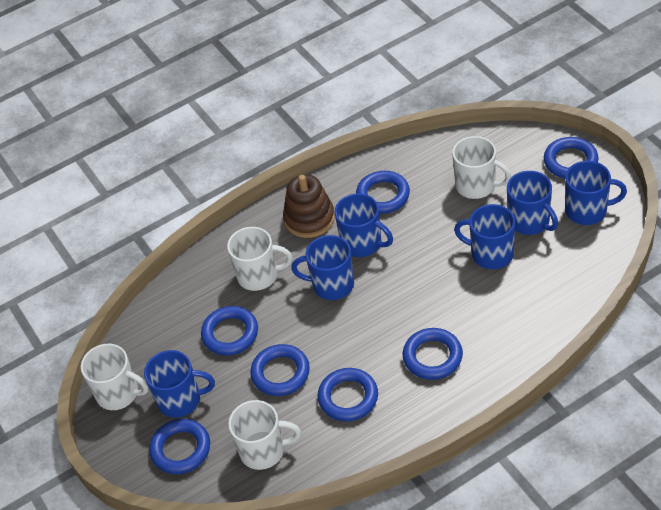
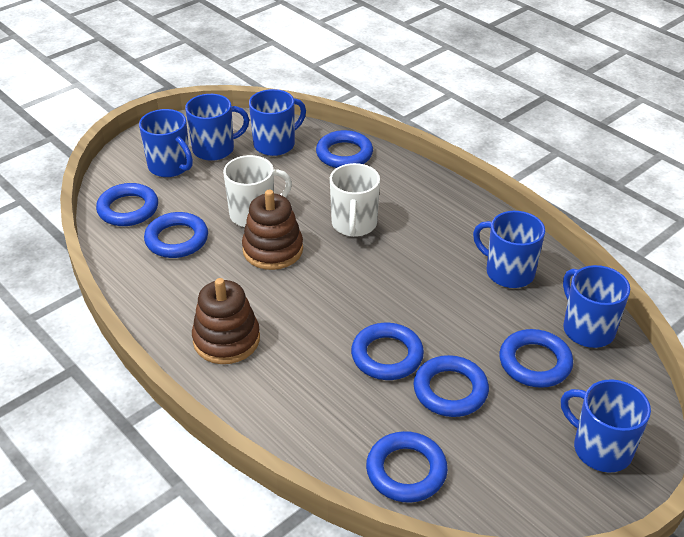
brown stacking toy: 1 -> 2
white mug: 4 -> 2

